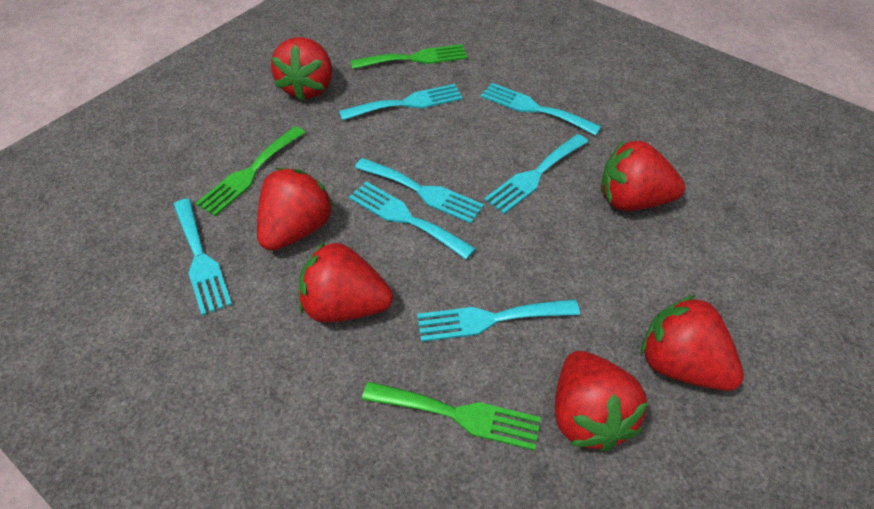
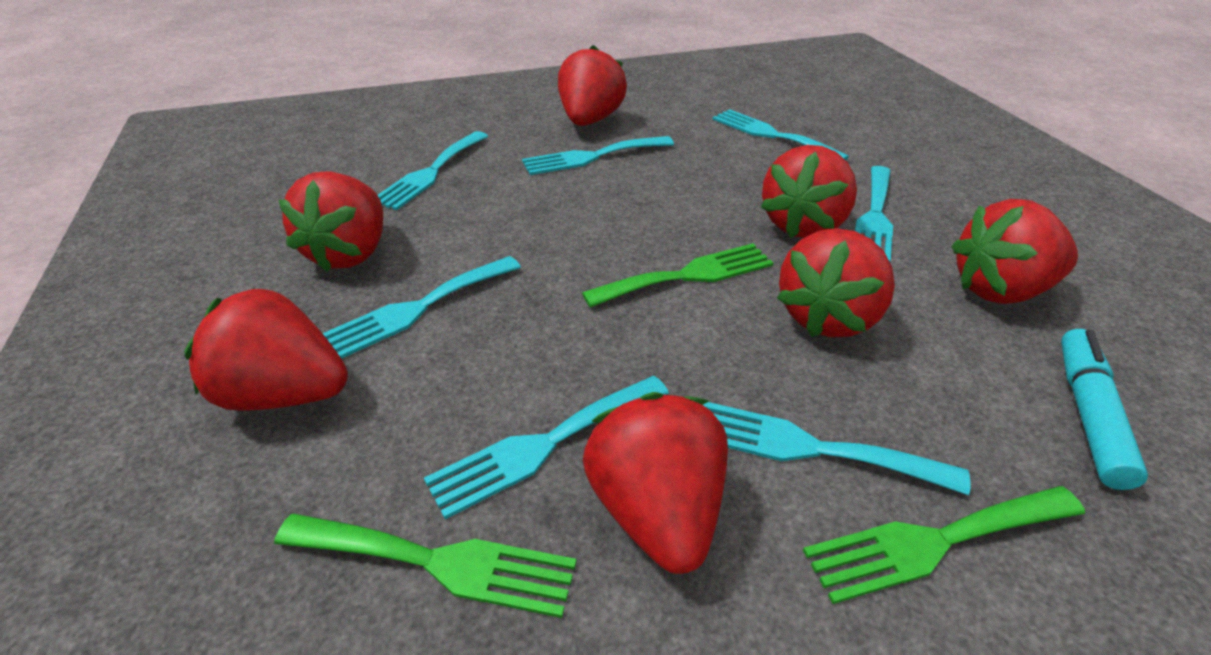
red strawberry: 6 -> 7
turquoise marker: 0 -> 1

